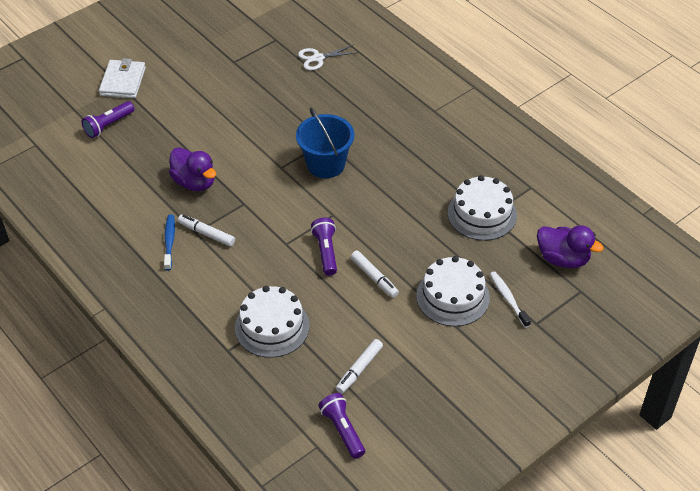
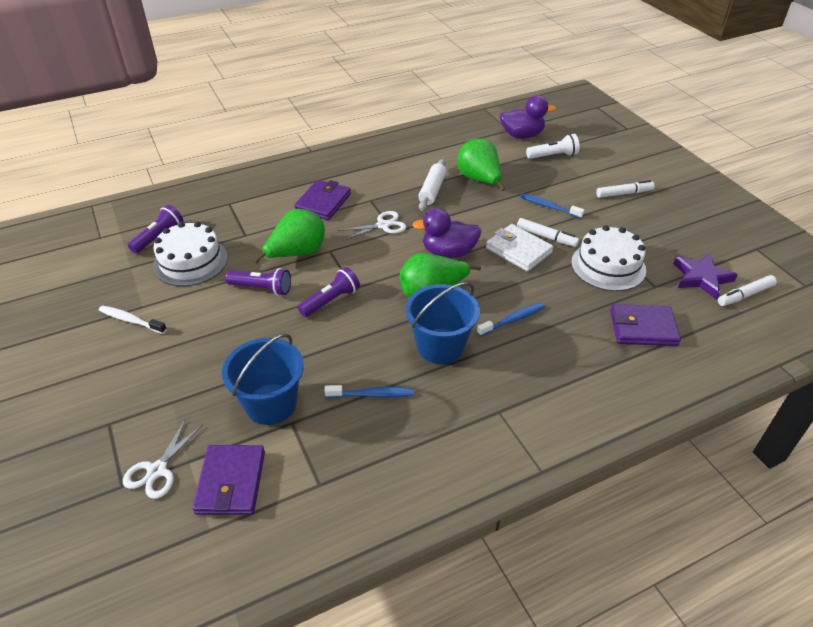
blue bucket: 1 -> 2
blue toothbrush: 1 -> 3
green pear: 0 -> 3
purple star: 0 -> 1
purple wallet: 0 -> 3
white cake: 3 -> 2
white flashlight: 0 -> 1
white rolling pin: 0 -> 1
white scissors: 1 -> 2

